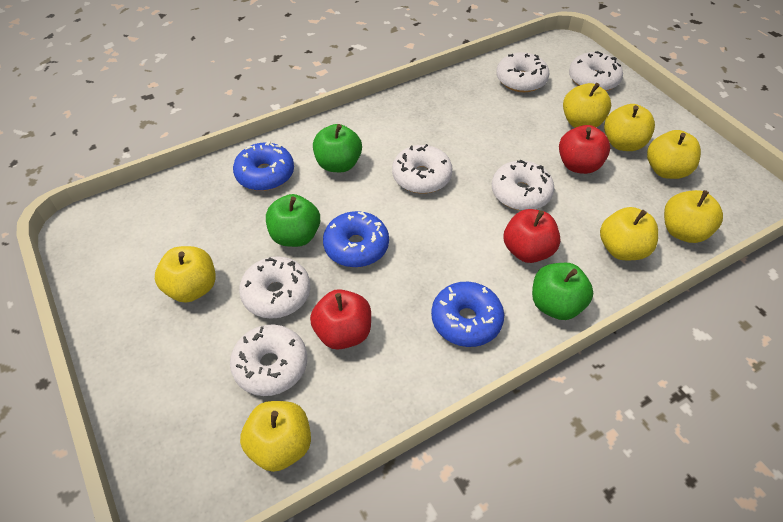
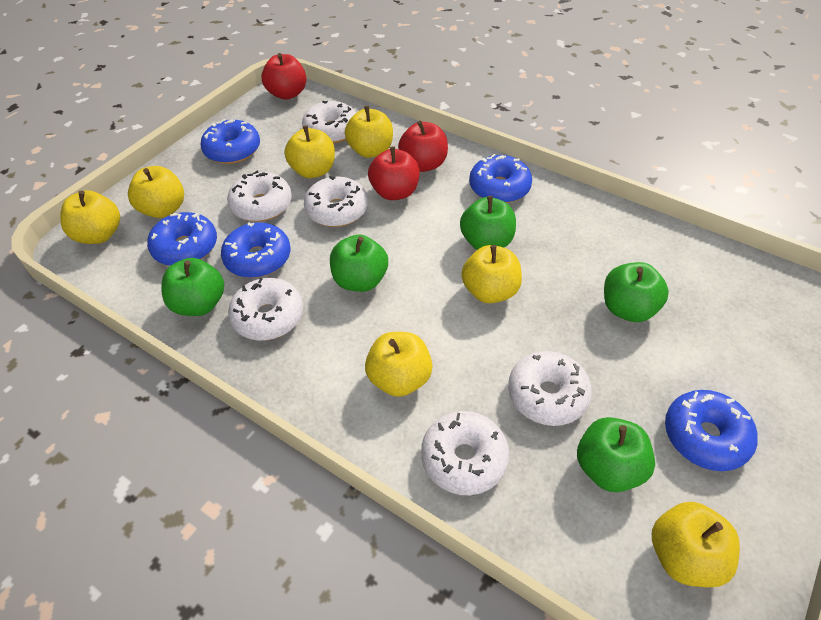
blue donut: 3 -> 5
green apple: 3 -> 5

